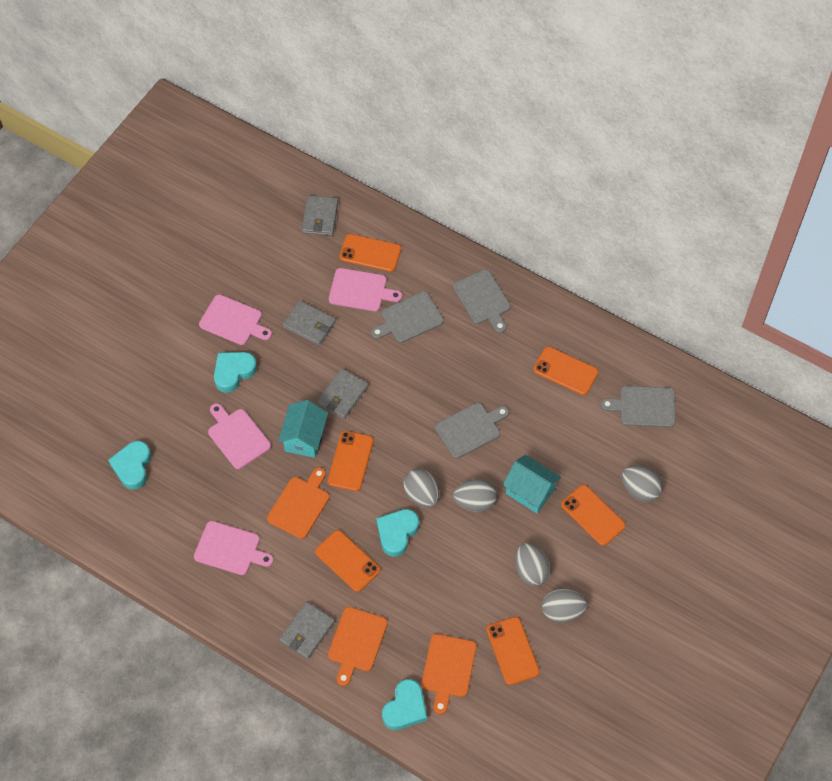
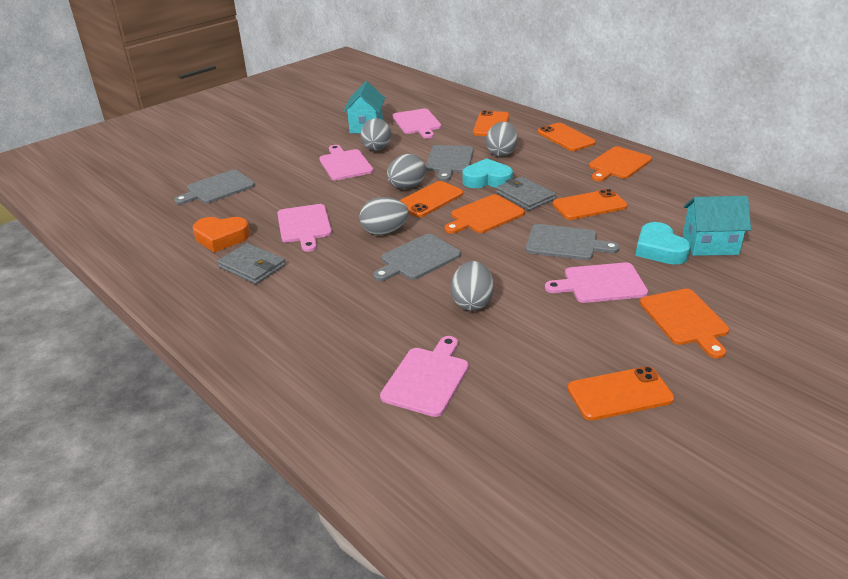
grey wallet: 4 -> 2
orange heart: 0 -> 1
orange phone: 6 -> 5
pink cutting board: 4 -> 5
turquoise heart: 4 -> 2

